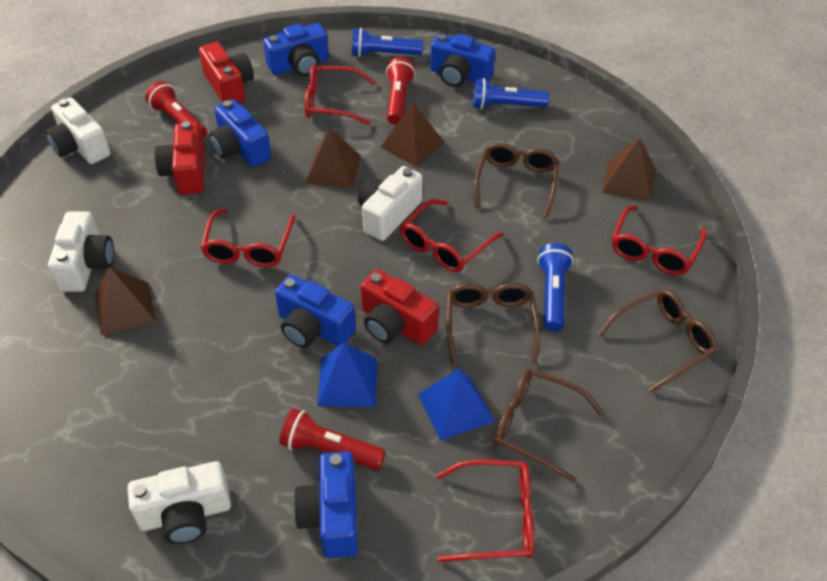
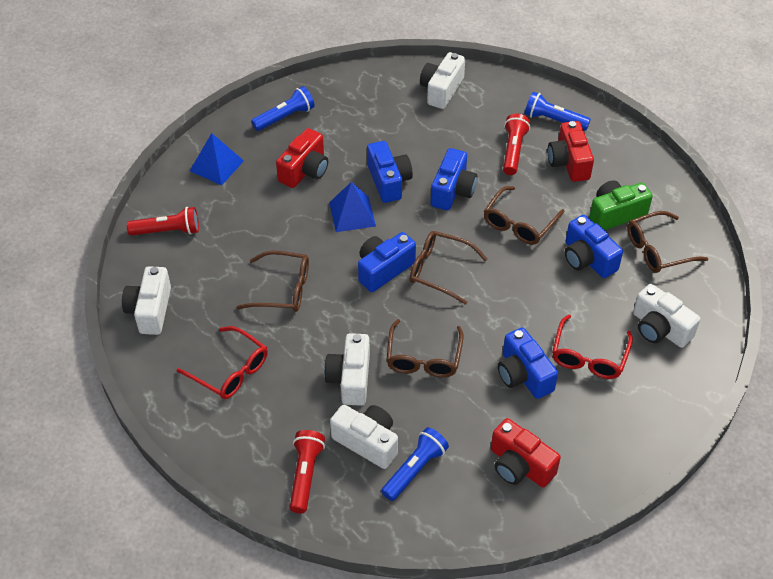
brown glasses: 4 -> 5
brown pyramid: 4 -> 0
green camera: 0 -> 1
red glasses: 5 -> 2
white camera: 4 -> 5

